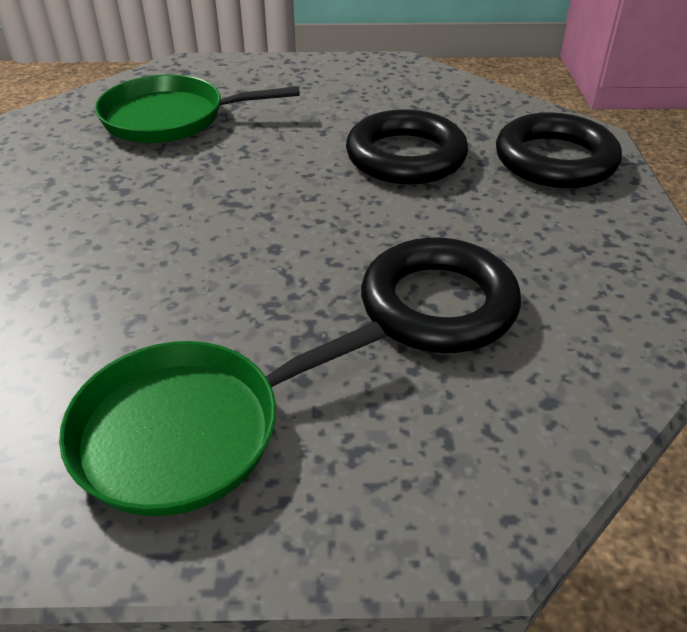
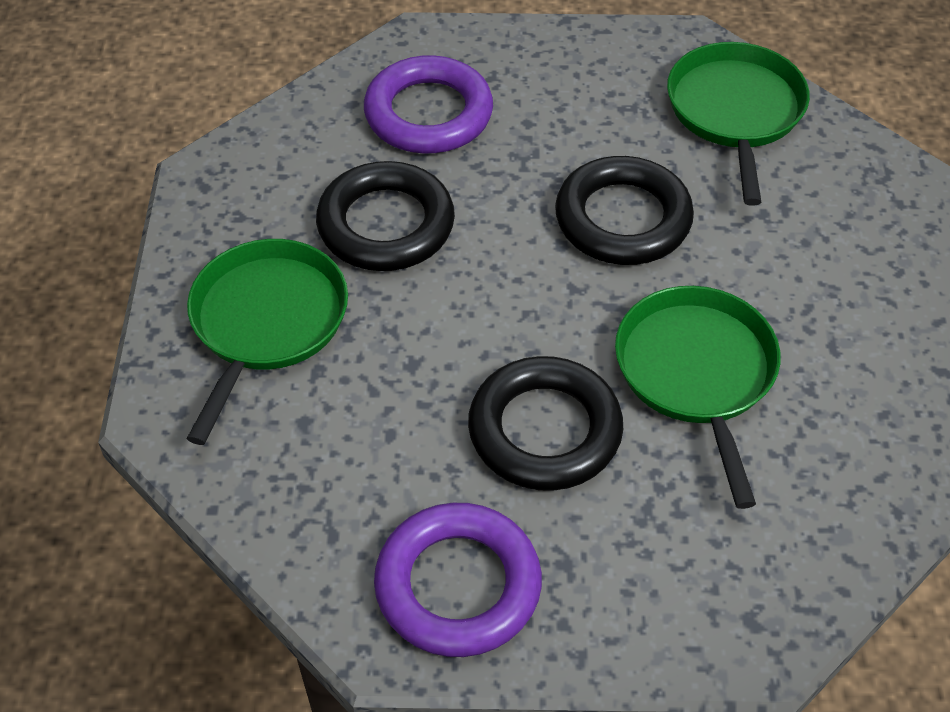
green pan: 2 -> 3
purple ring: 0 -> 2

